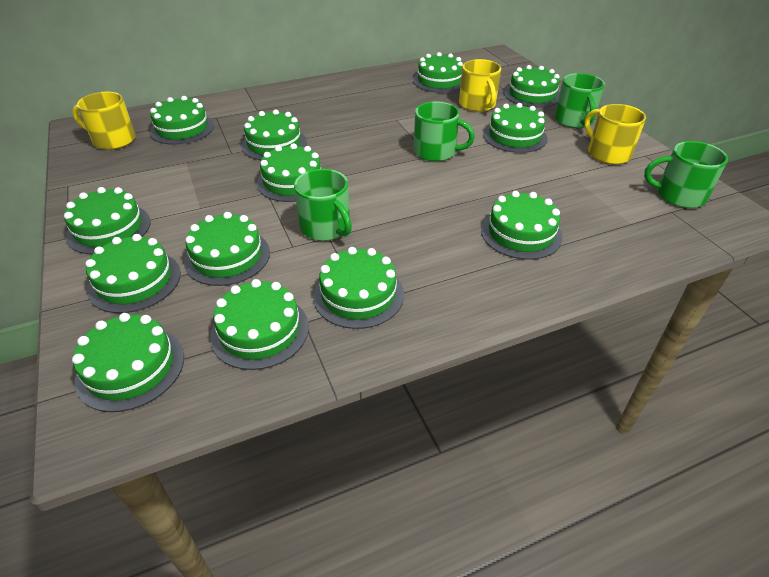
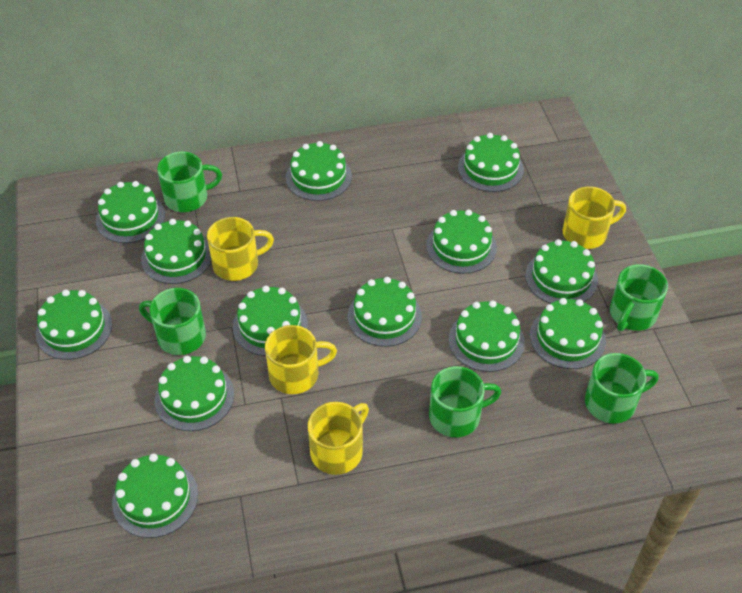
green mug: 4 -> 5
yellow mug: 3 -> 4

